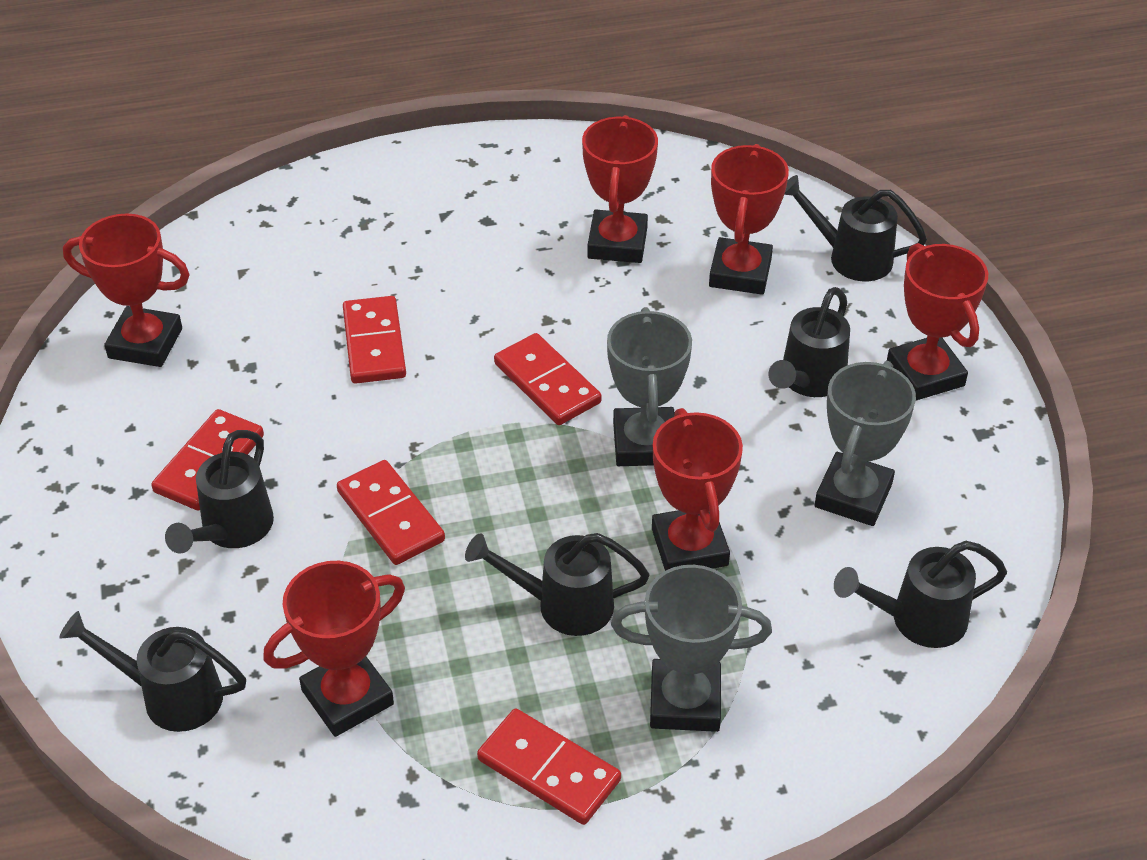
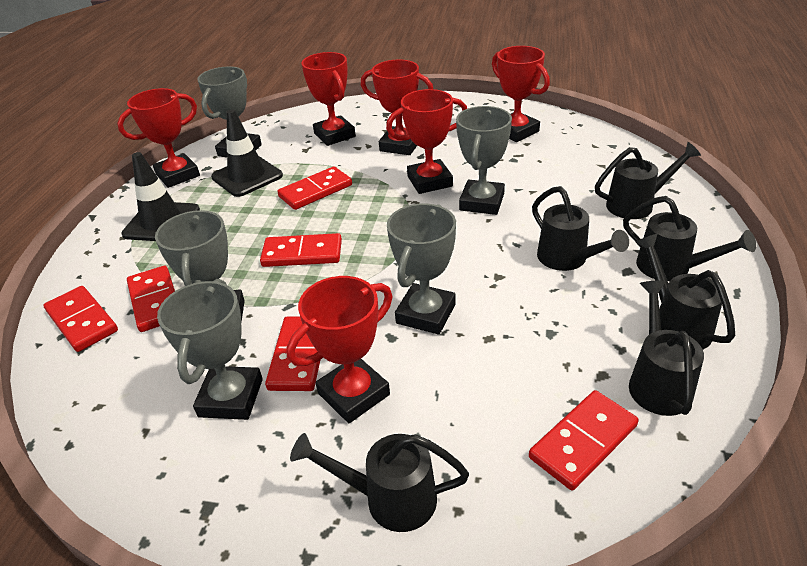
black traffic cone: 0 -> 2
grey trophy: 3 -> 5
red domino: 5 -> 6

